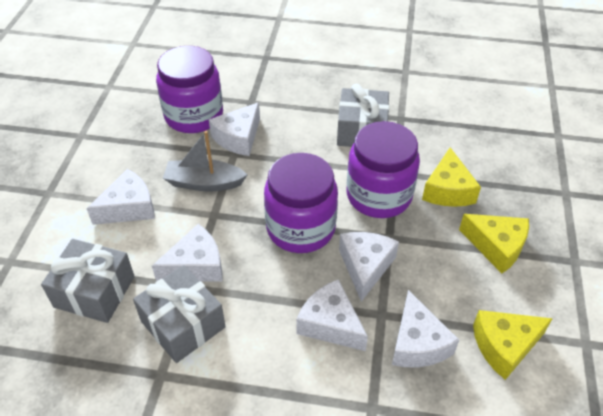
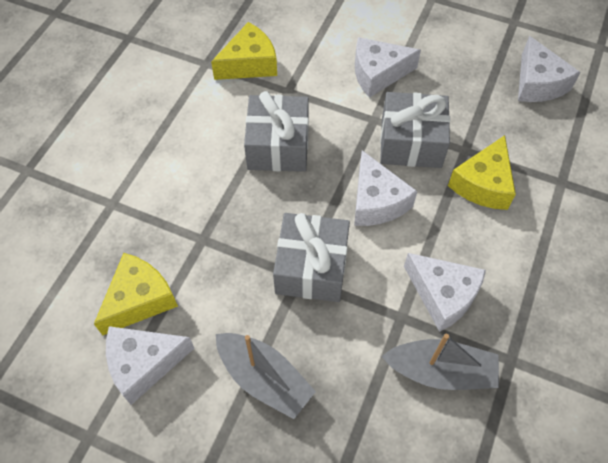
grey boat: 1 -> 2
purple jar: 3 -> 0
white cheese: 6 -> 5

